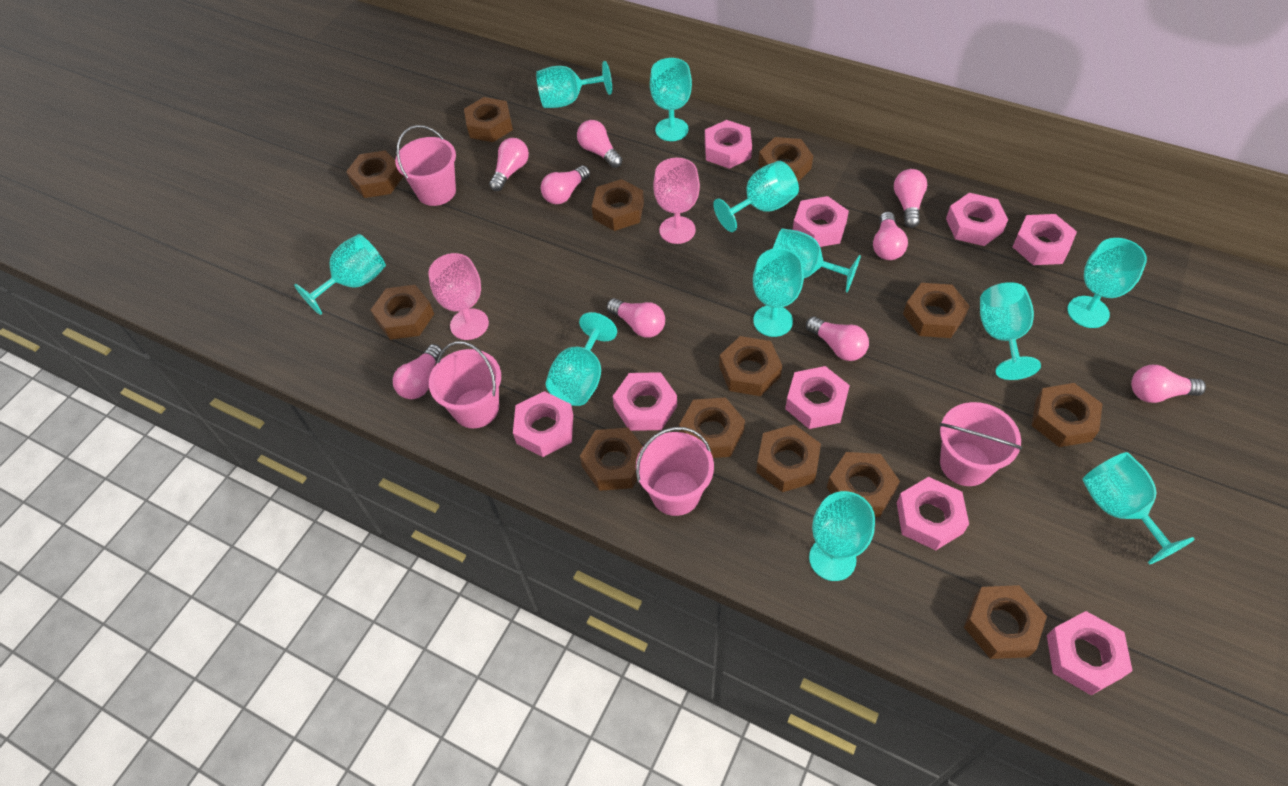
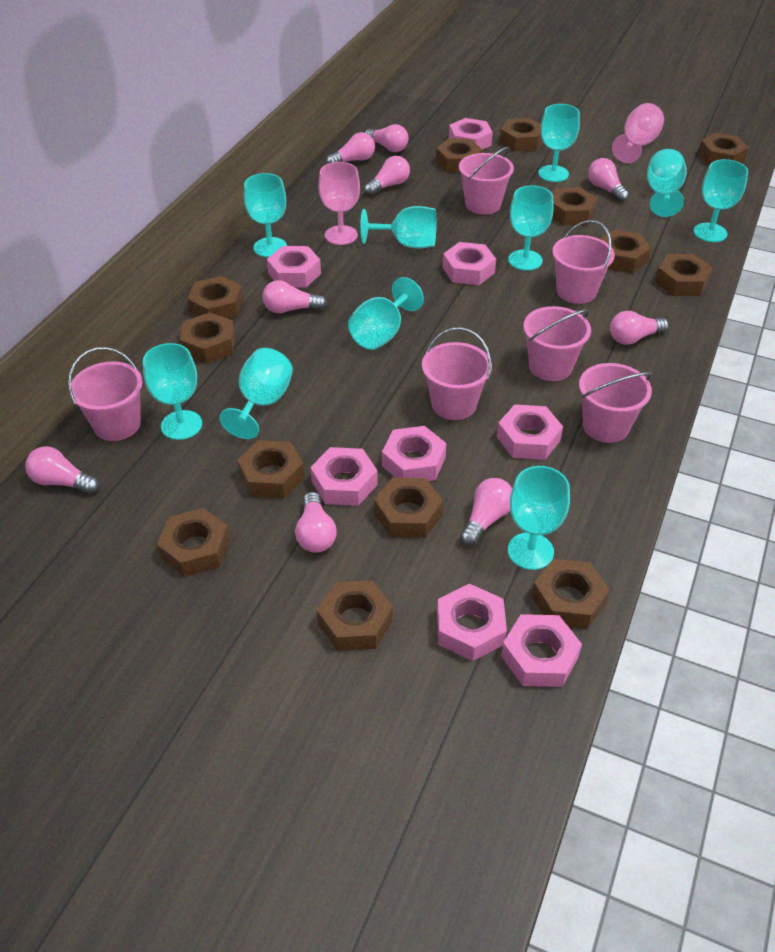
pink bucket: 4 -> 6
pink nut: 9 -> 8
turquoise goblet: 11 -> 10

